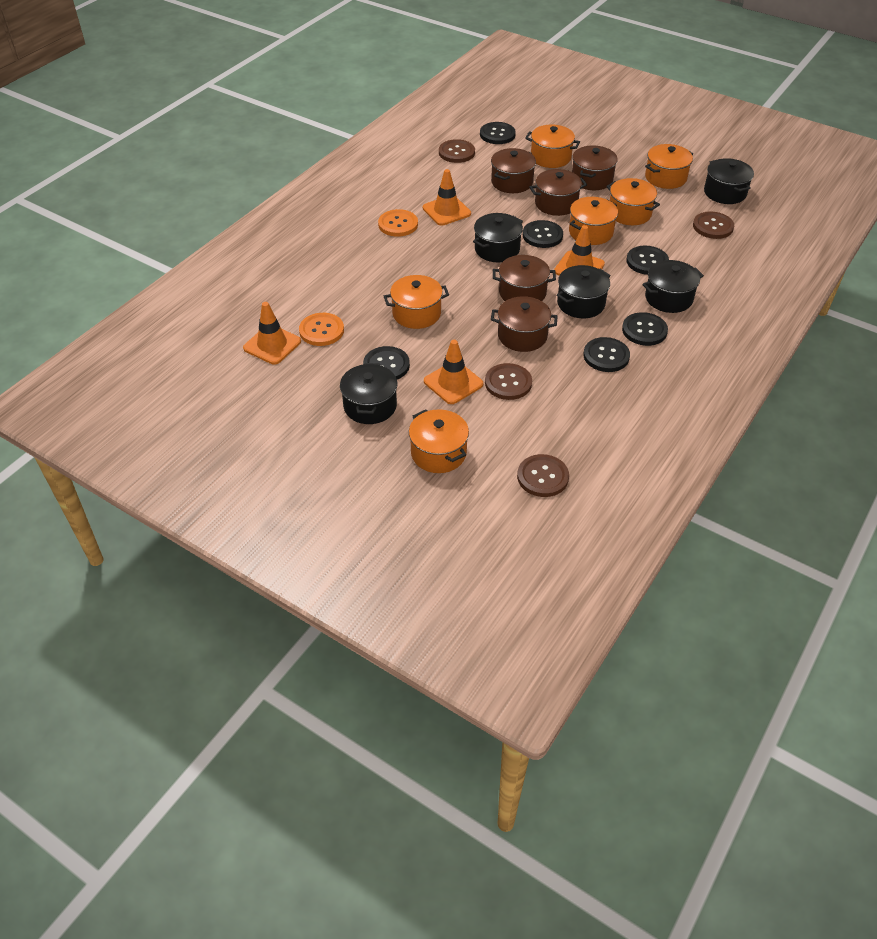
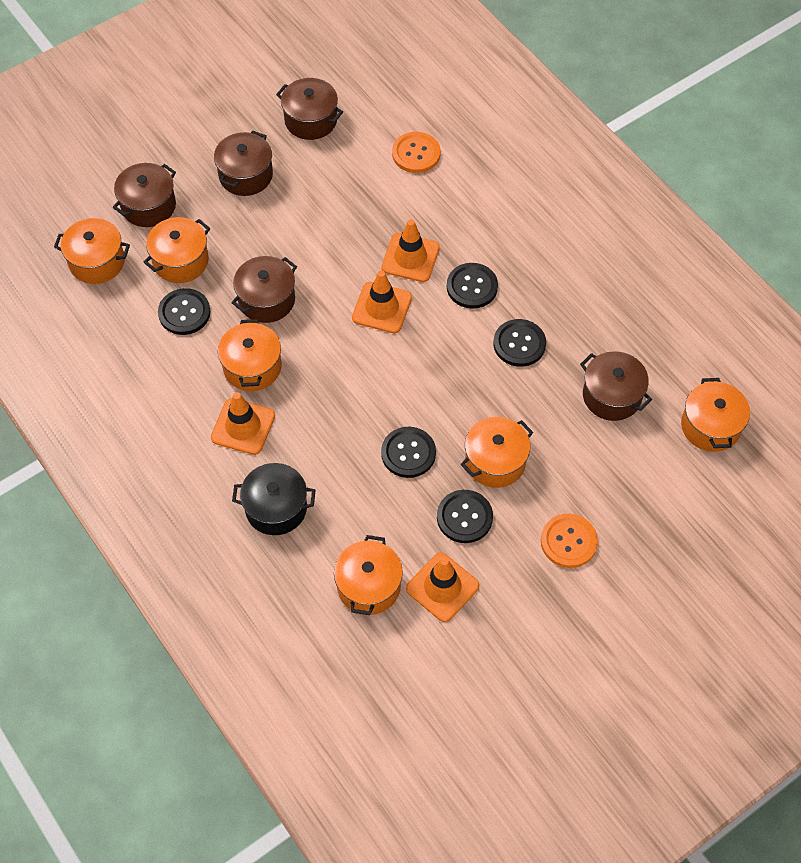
black button: 6 -> 5
black pot: 5 -> 1
brown button: 4 -> 0

